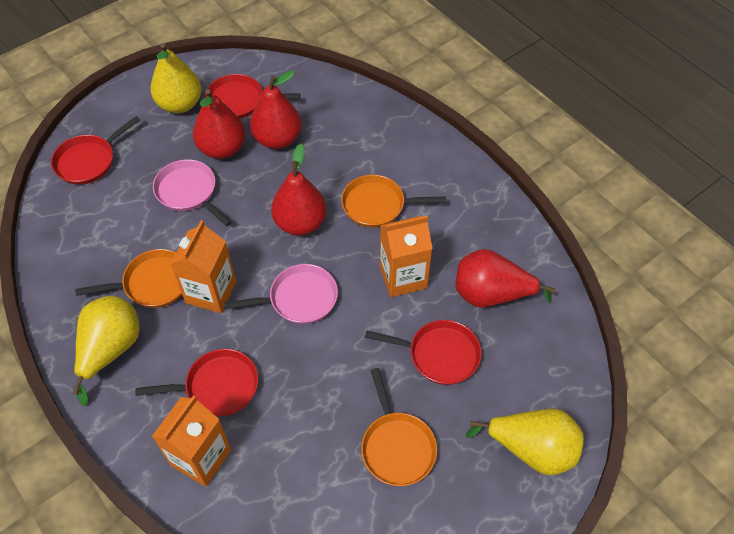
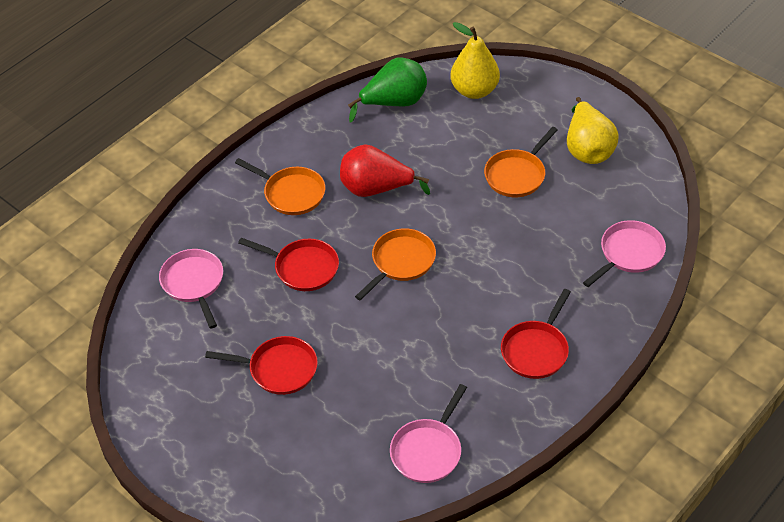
green pear: 0 -> 1
orange carton: 3 -> 0
pink pan: 2 -> 3
red pan: 4 -> 3
red pear: 4 -> 1
yellow pear: 3 -> 2

